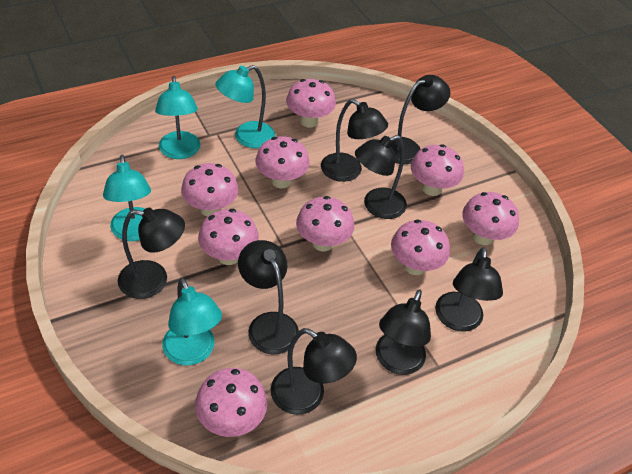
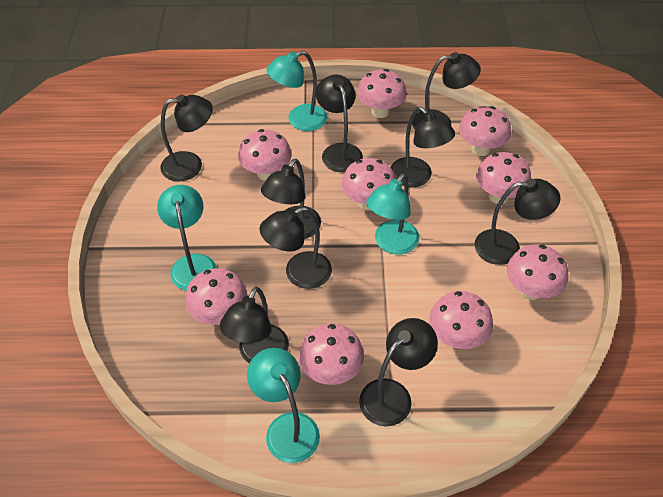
black lamp: 8 -> 9

